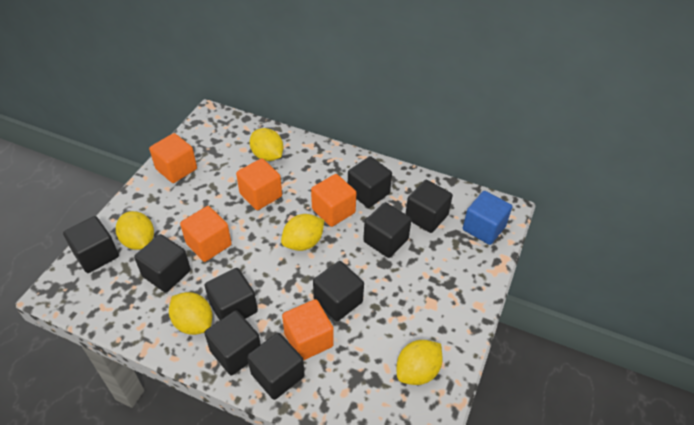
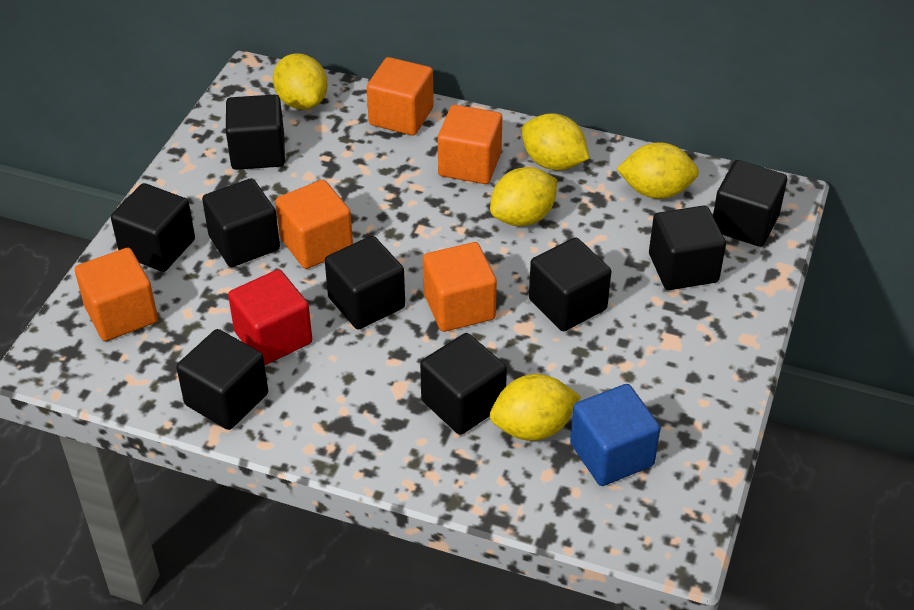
red cube: 0 -> 1

